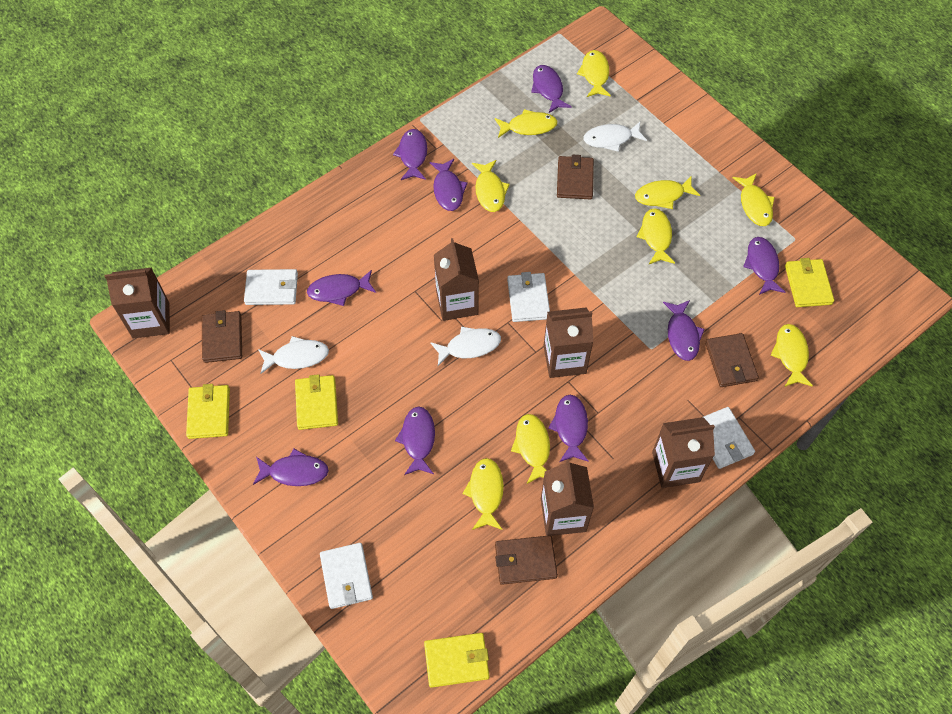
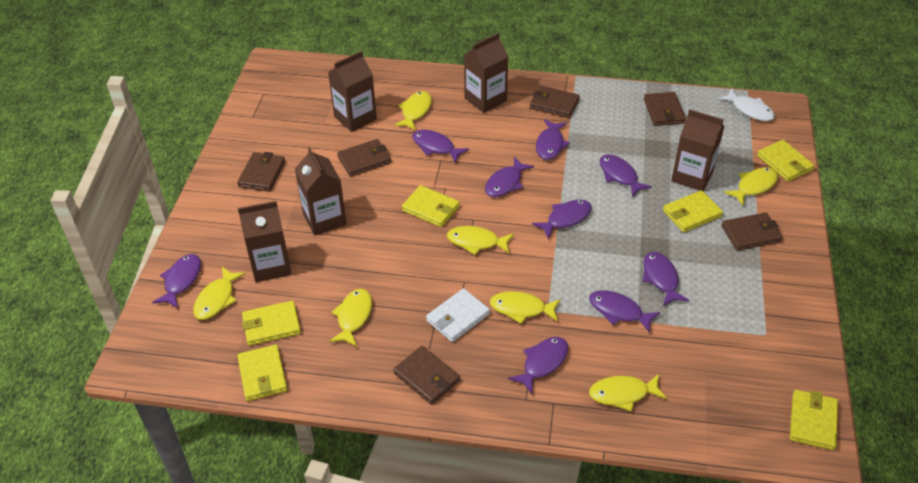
brown wallet: 4 -> 6
white fish: 3 -> 1
white wallet: 4 -> 1
yellow fish: 9 -> 7
yellow wallet: 4 -> 6

